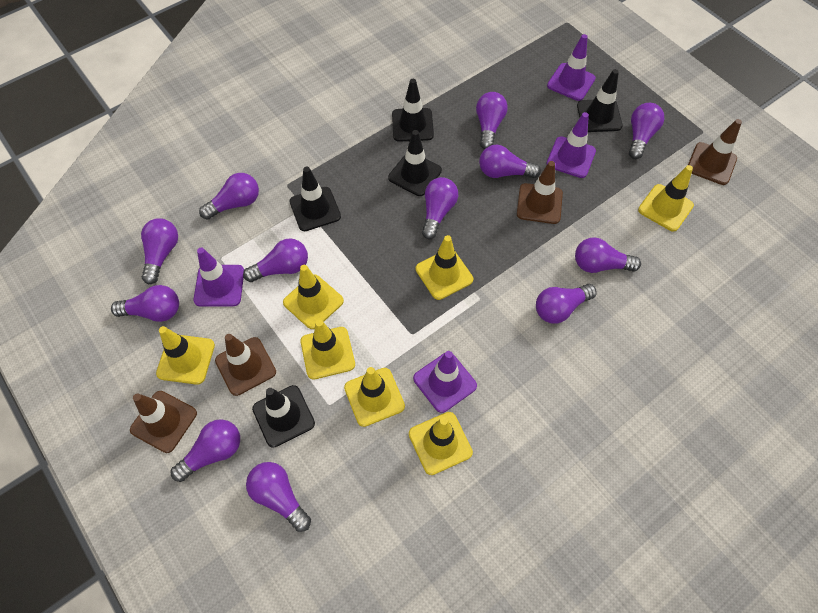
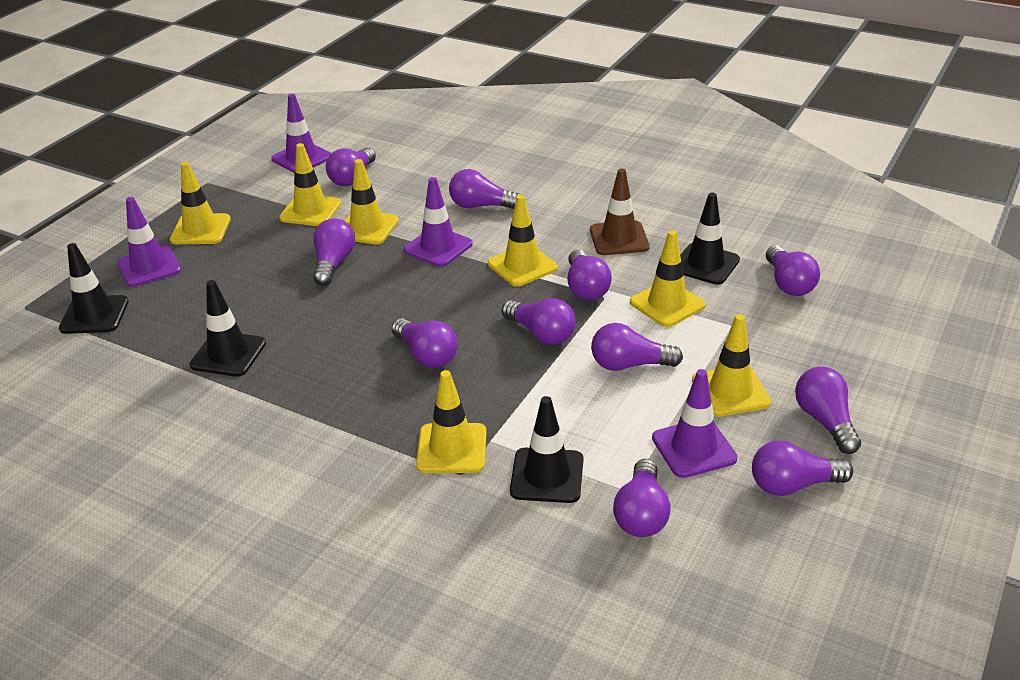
black traffic cone: 5 -> 4
brown traffic cone: 4 -> 1
purple light bulb: 12 -> 11

